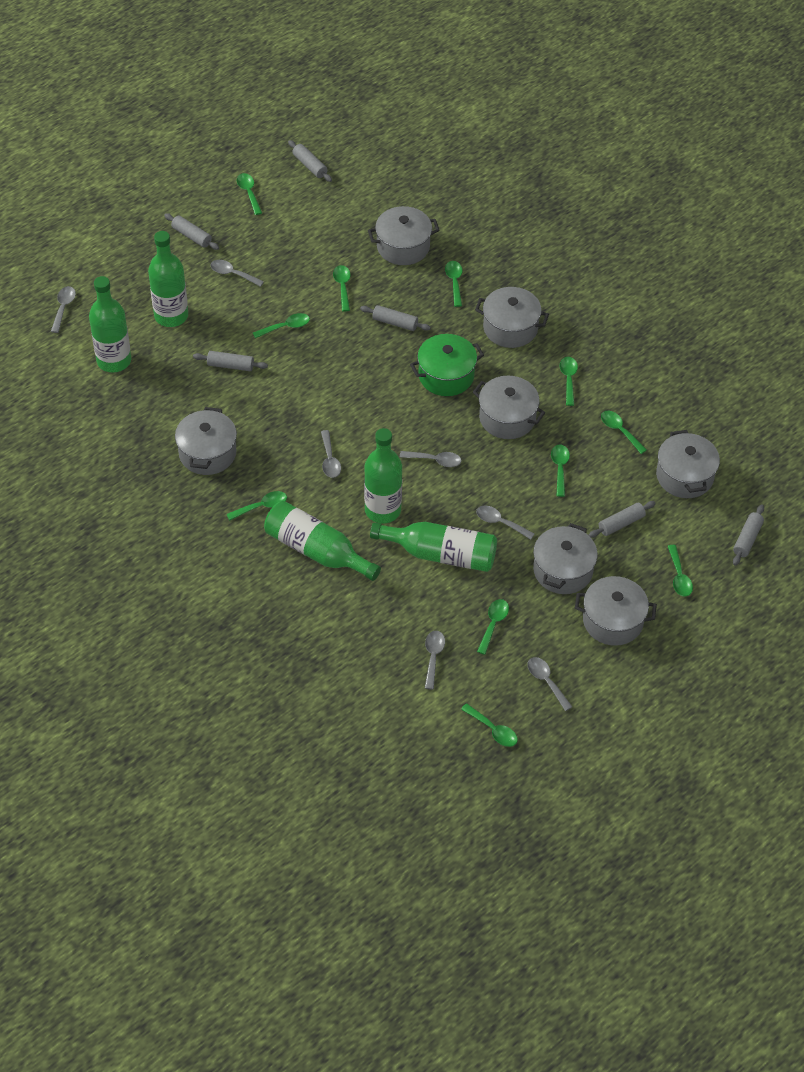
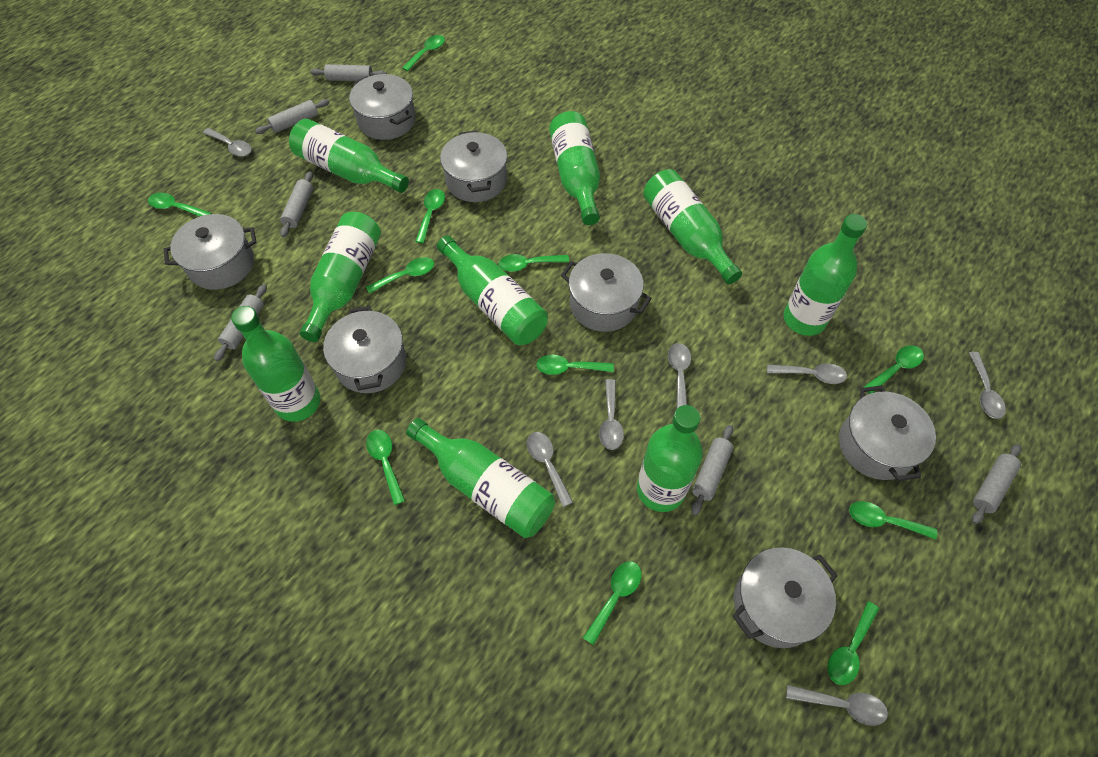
green bottle: 5 -> 9
green pot: 1 -> 0

